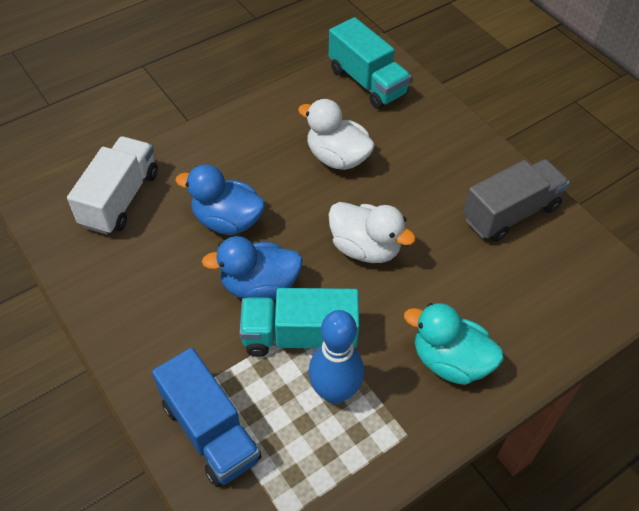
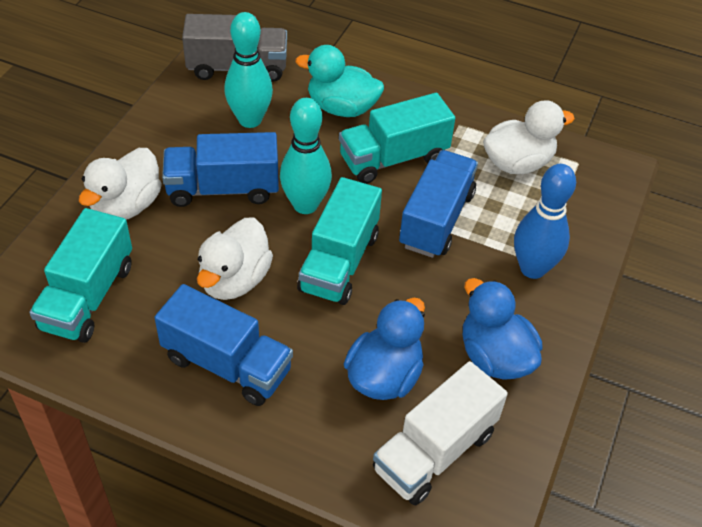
blue truck: 1 -> 3
turquoise bowling pin: 0 -> 2
turquoise truck: 2 -> 3
white duck: 2 -> 3

